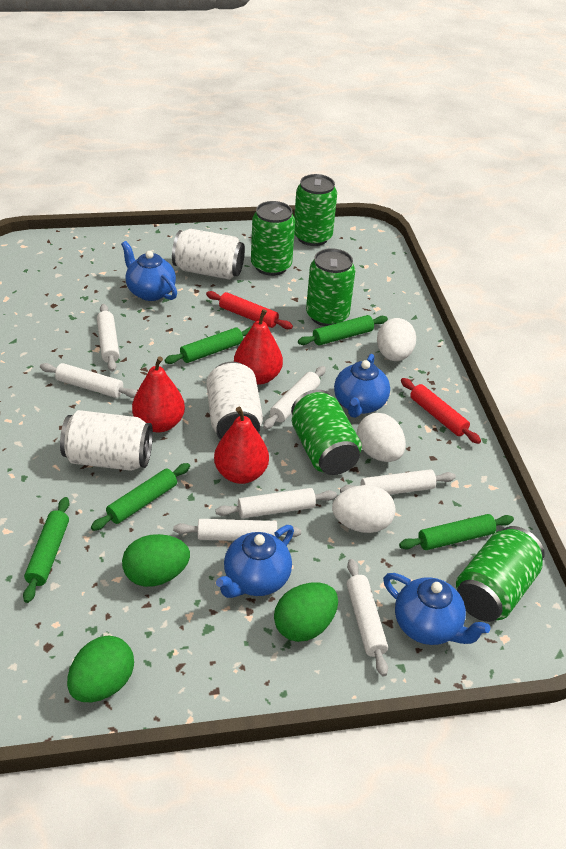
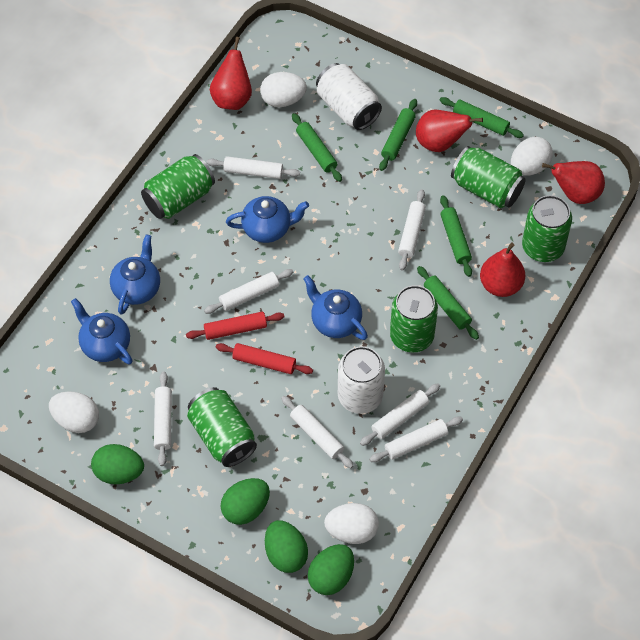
green egg: 3 -> 4
red pear: 3 -> 4
white can: 3 -> 2
white egg: 3 -> 4

